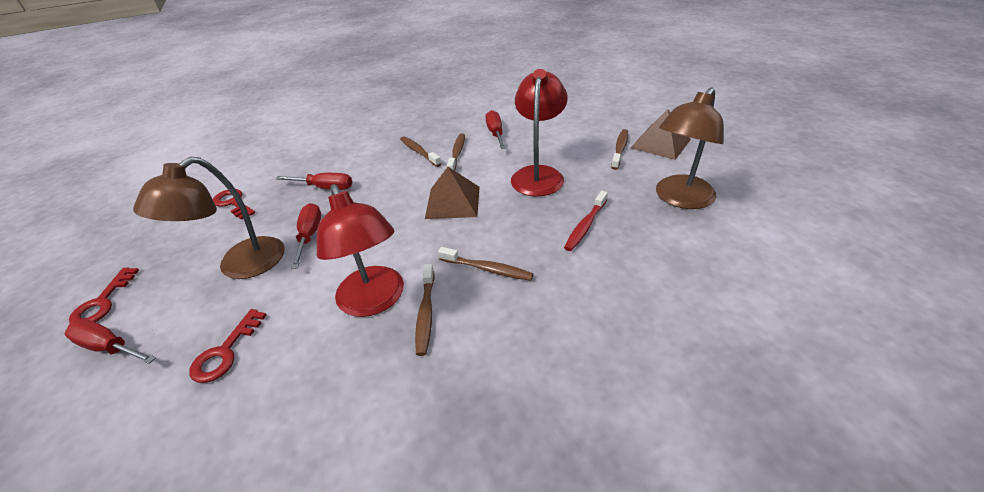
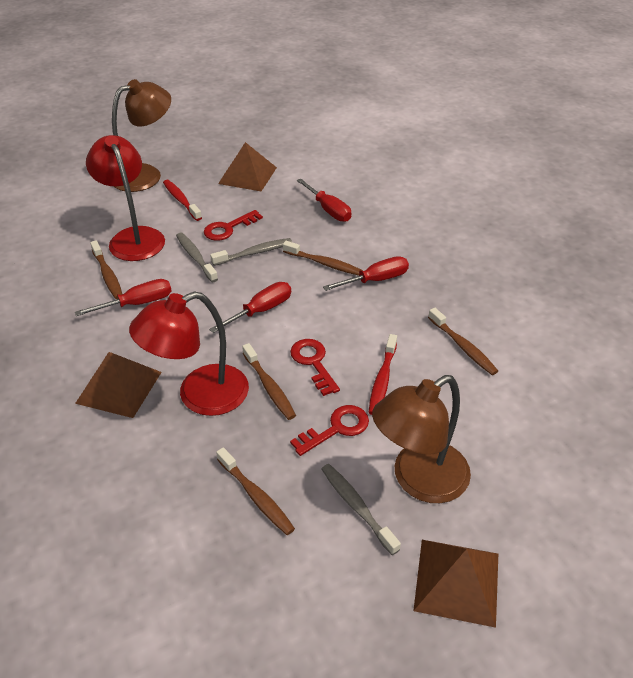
brown pyramid: 2 -> 3
grey toothbrush: 0 -> 3
red toothbrush: 1 -> 2

